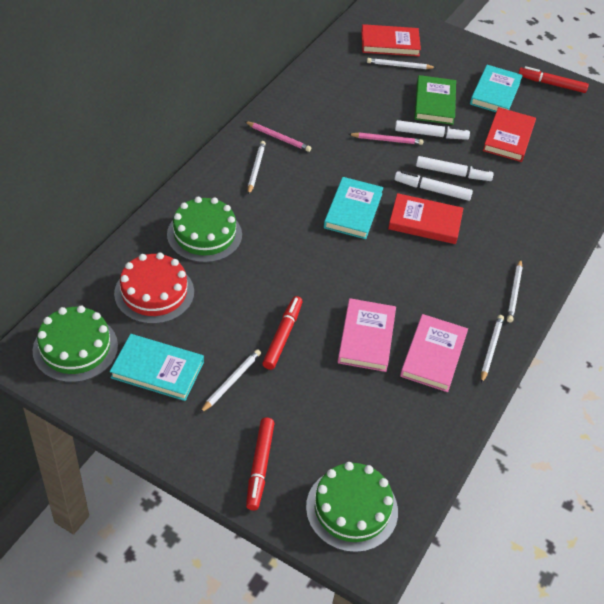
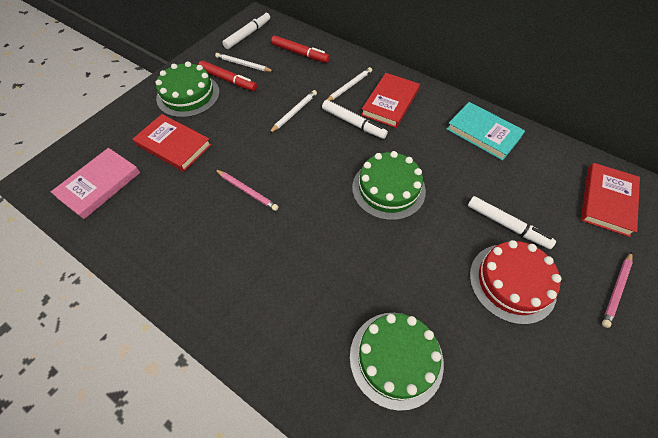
green book: 1 -> 0
pink book: 2 -> 1
red marker: 3 -> 2
turquoise book: 3 -> 1
white pencil: 5 -> 3

